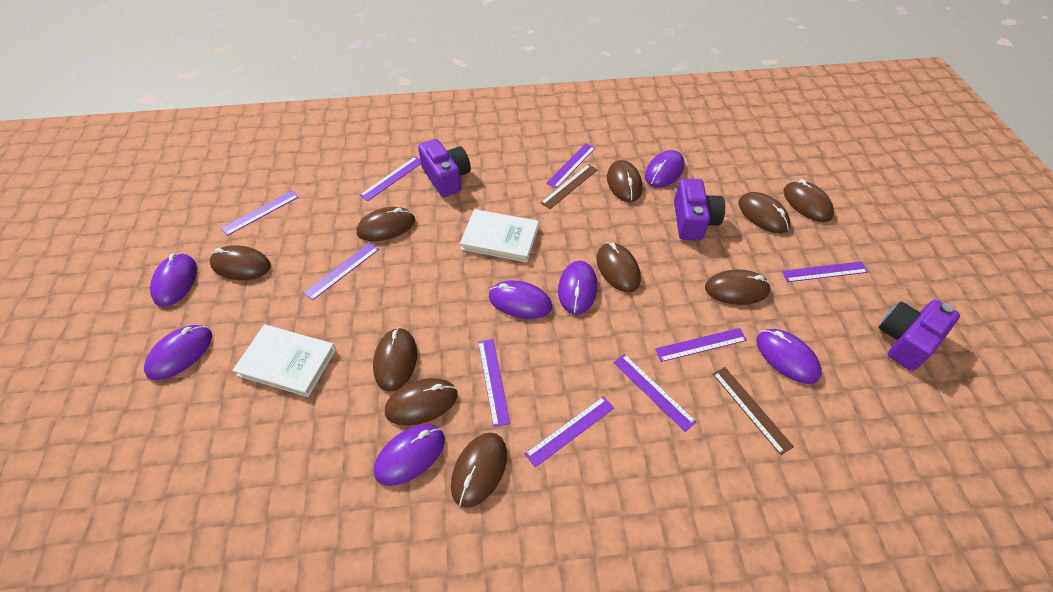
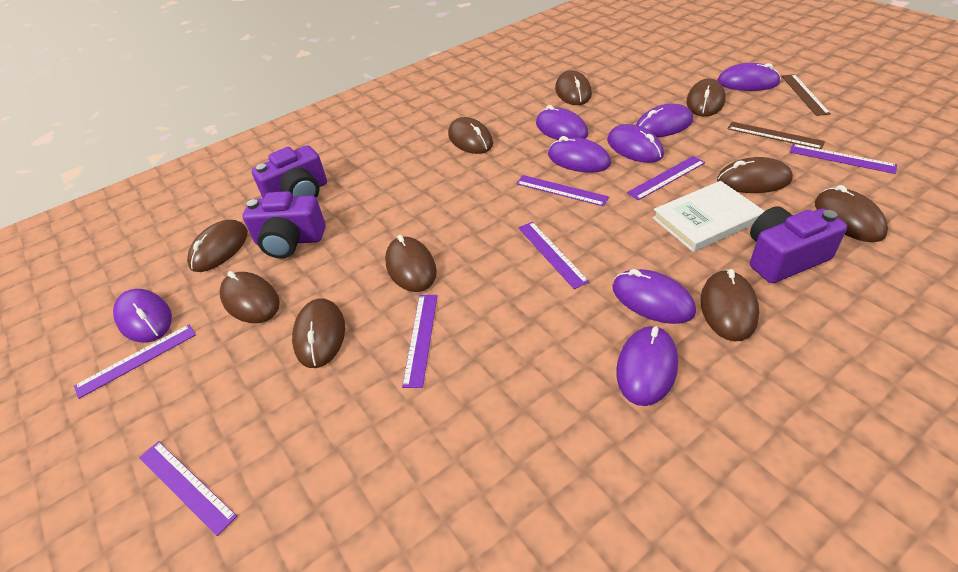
purple mouse: 7 -> 8
purple ruler: 9 -> 7
white book: 2 -> 1

